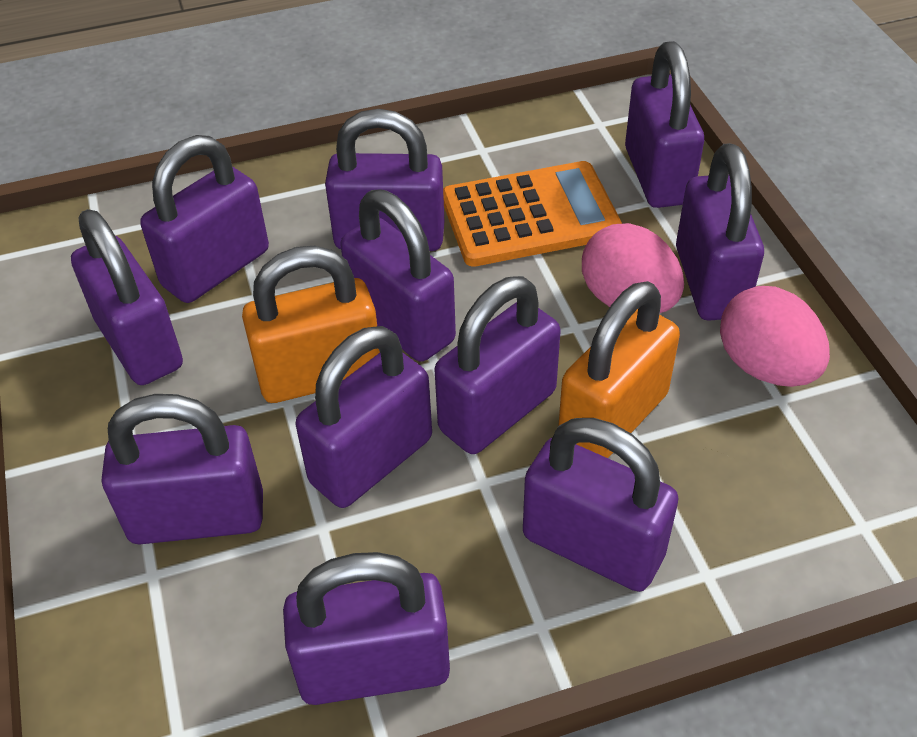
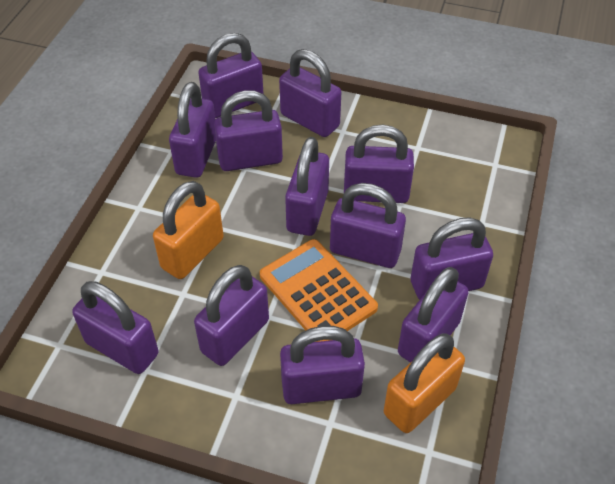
pink egg: 2 -> 0
purple padlock: 11 -> 12

